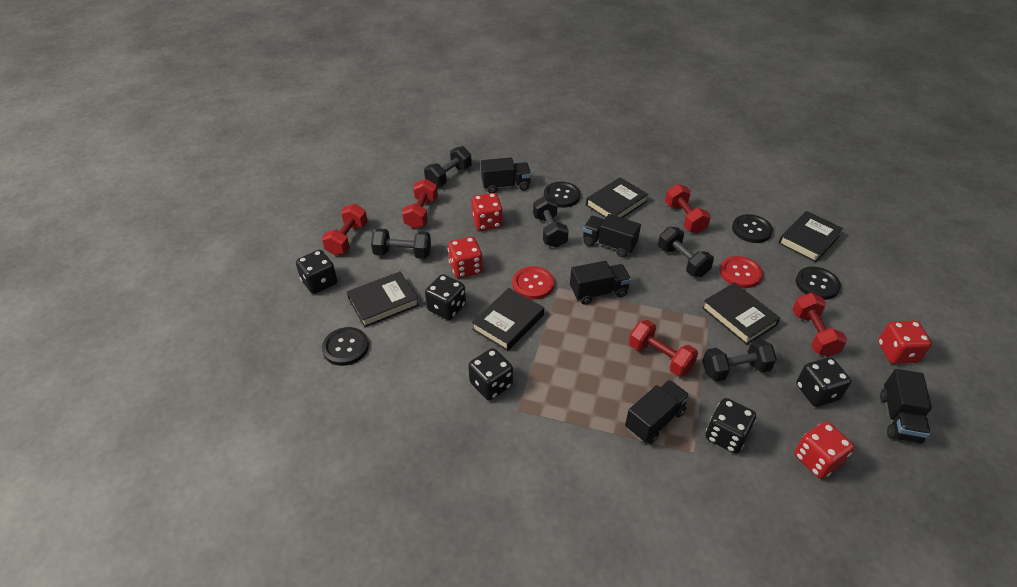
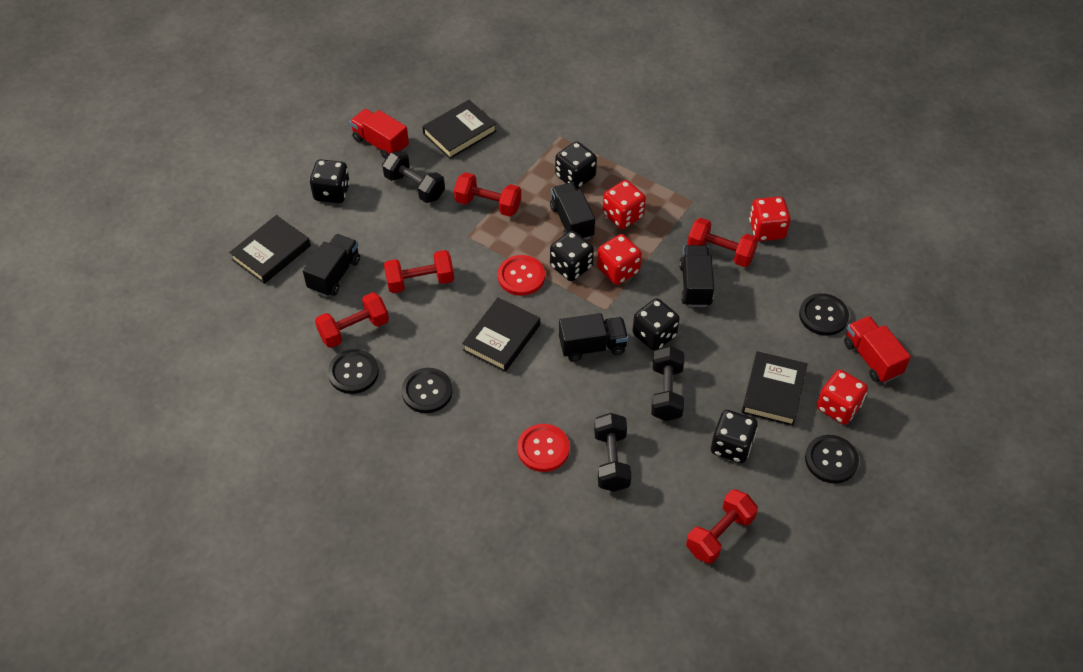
black book: 5 -> 4
black dumbbell: 5 -> 3
black truck: 5 -> 4
red truck: 0 -> 2

